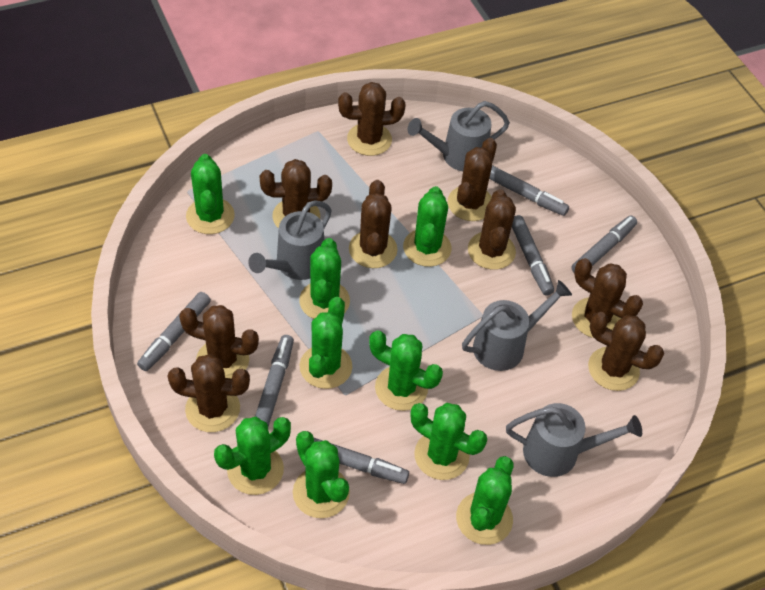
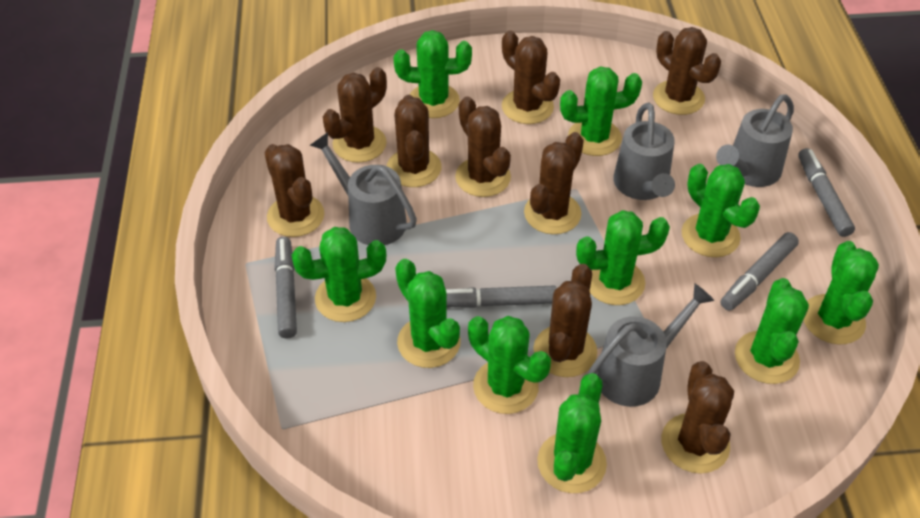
green cactus: 9 -> 10
grey marker: 6 -> 4

